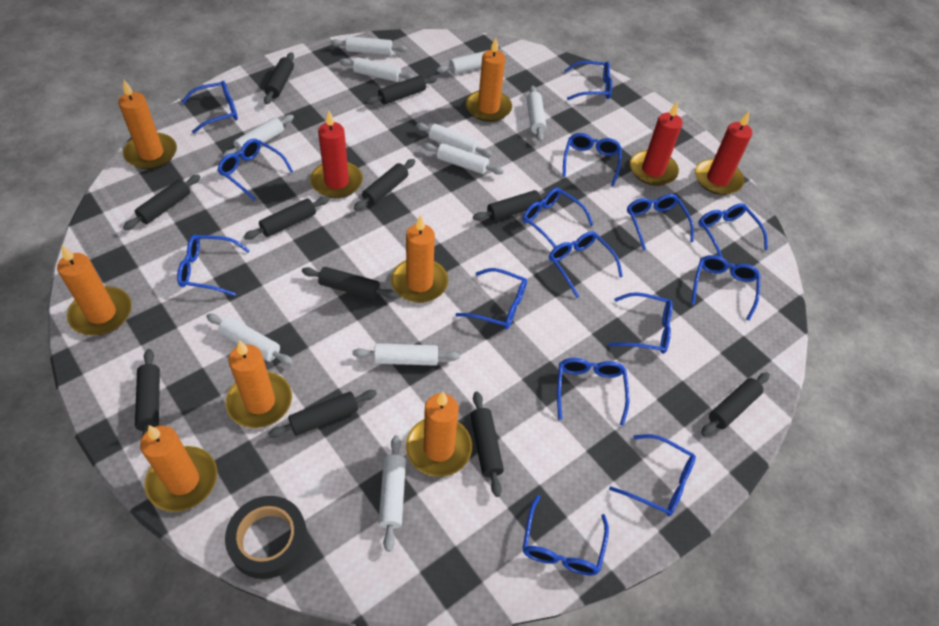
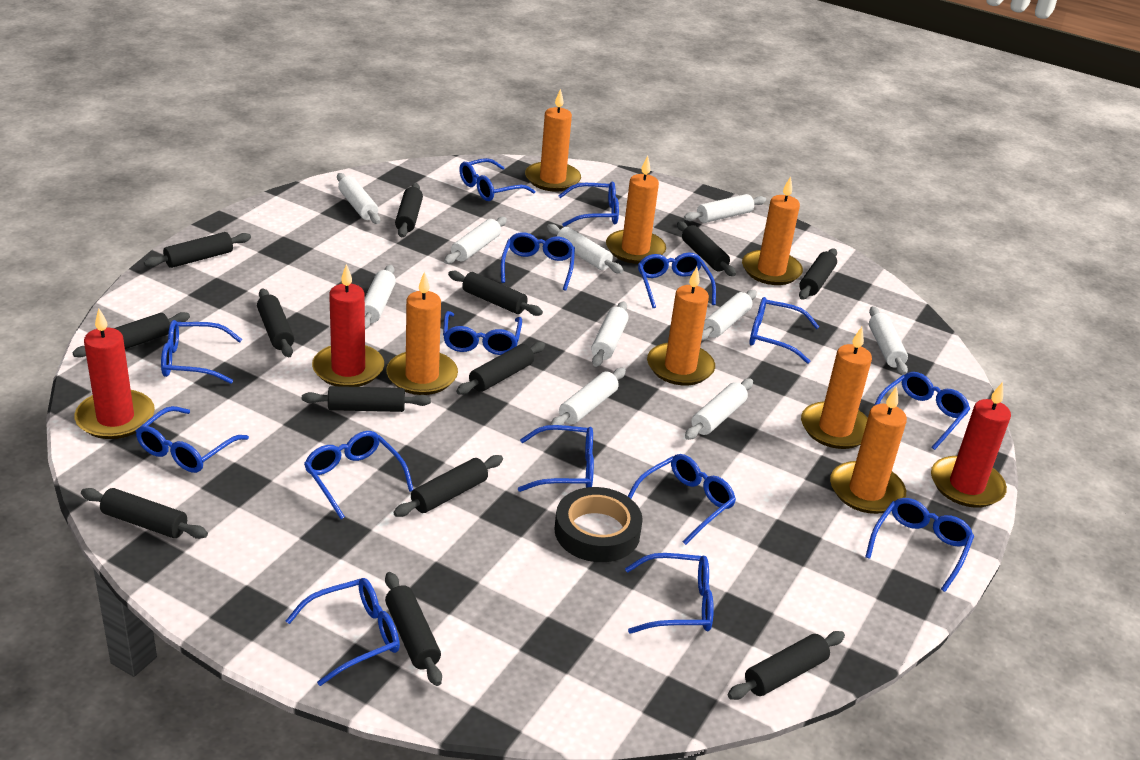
black rolling pin: 11 -> 13

